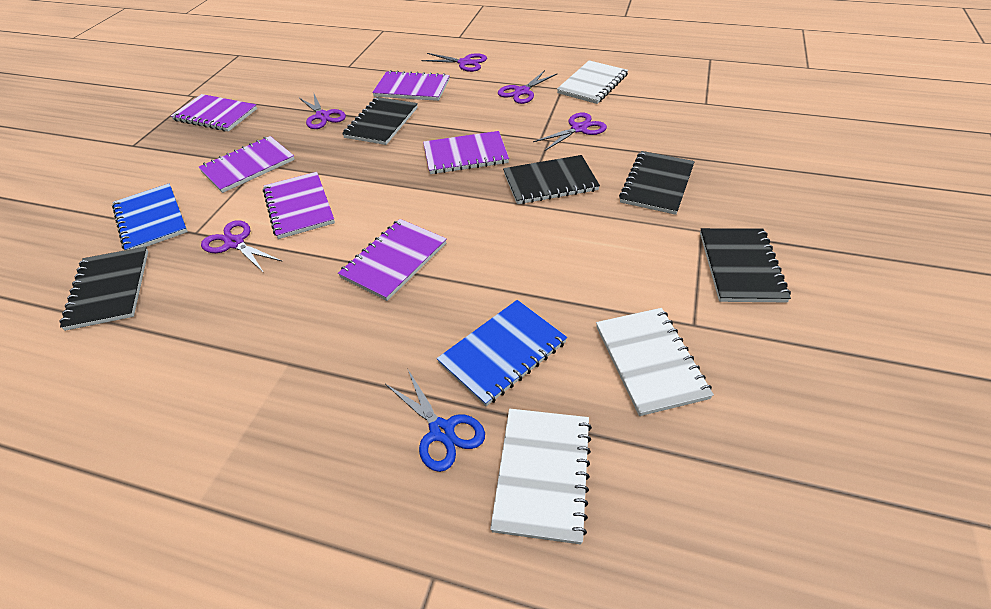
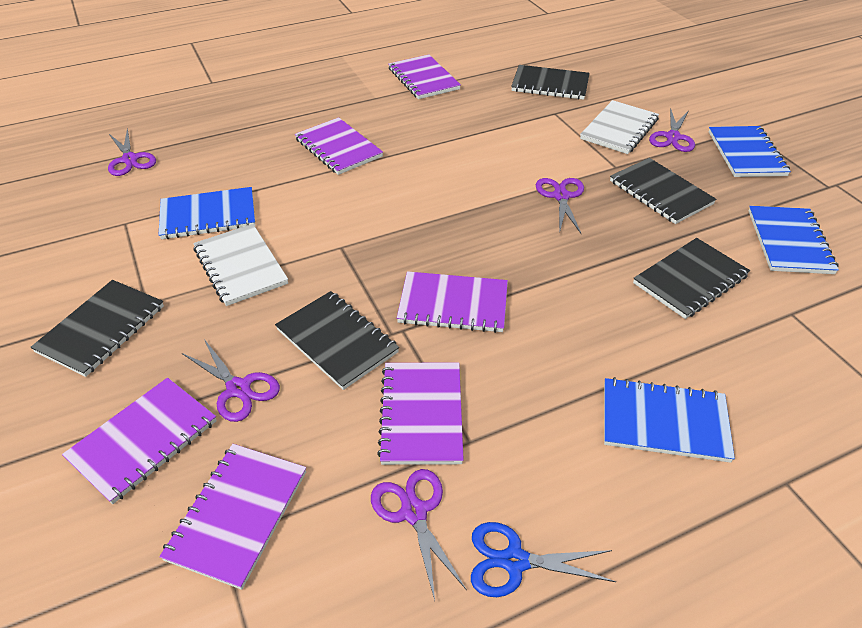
blue notebook: 2 -> 4
white notebook: 3 -> 2

